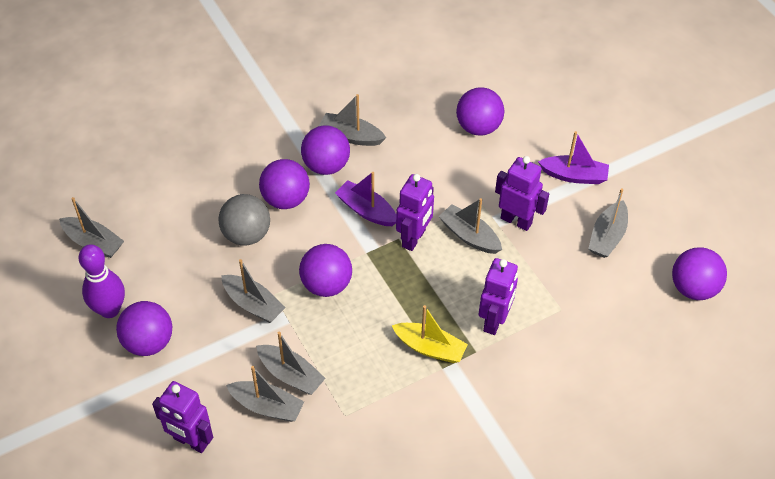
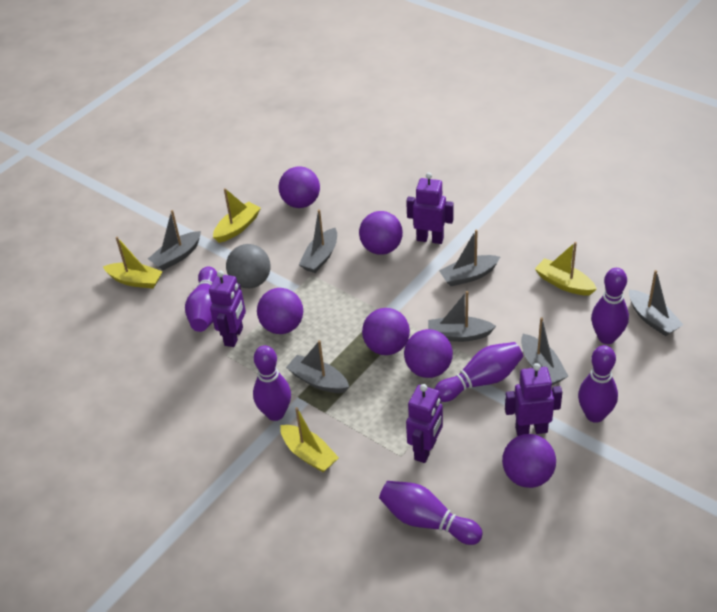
purple boat: 2 -> 0
purple bowling pin: 1 -> 6
yellow boat: 1 -> 4

